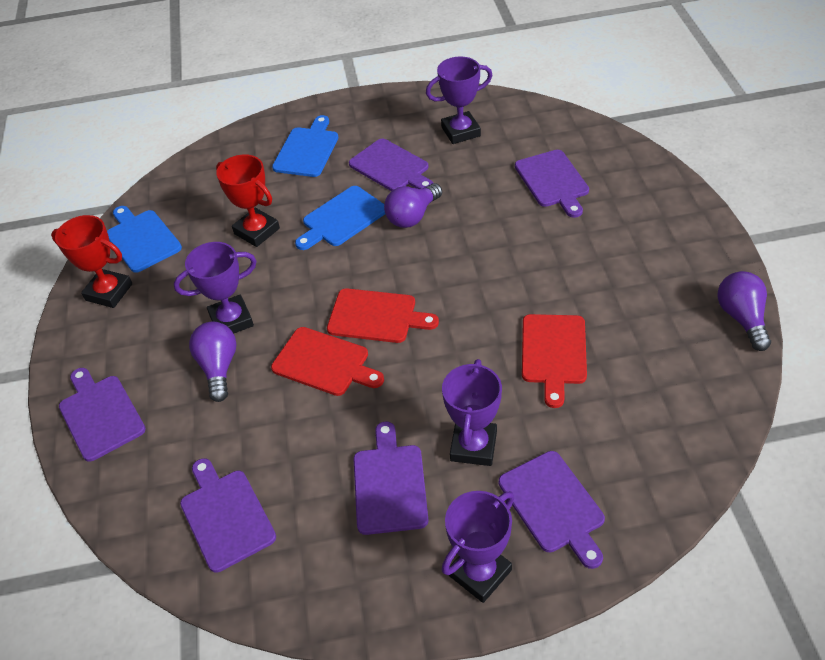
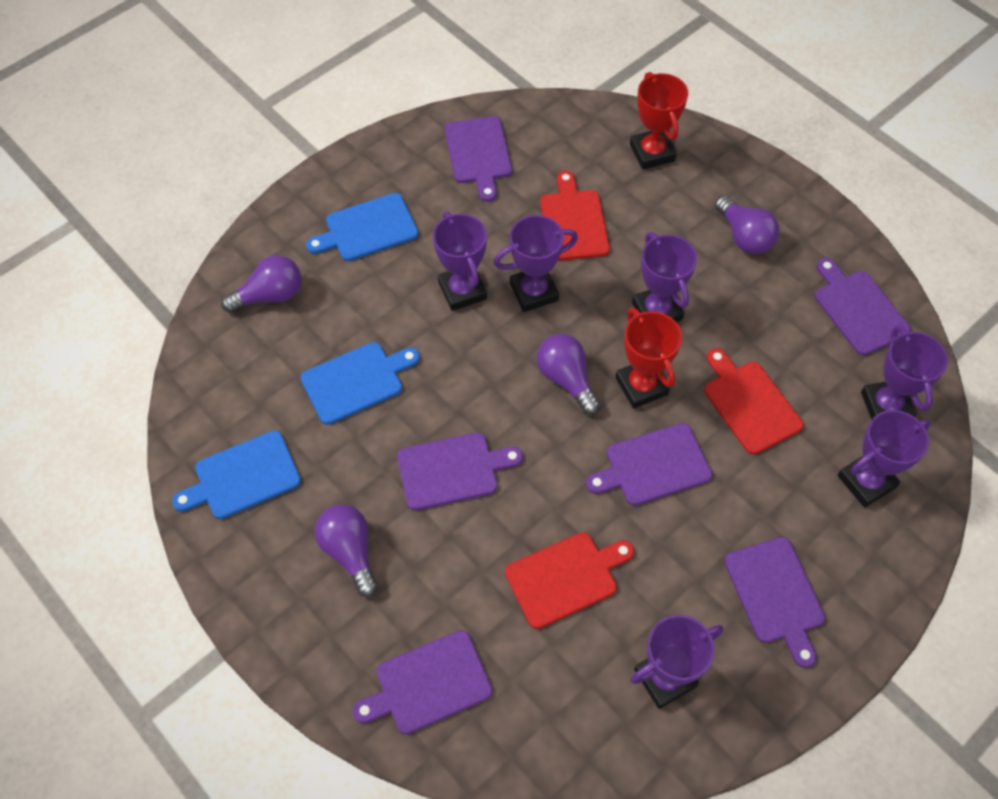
purple light bulb: 3 -> 4
purple trophy: 4 -> 6

